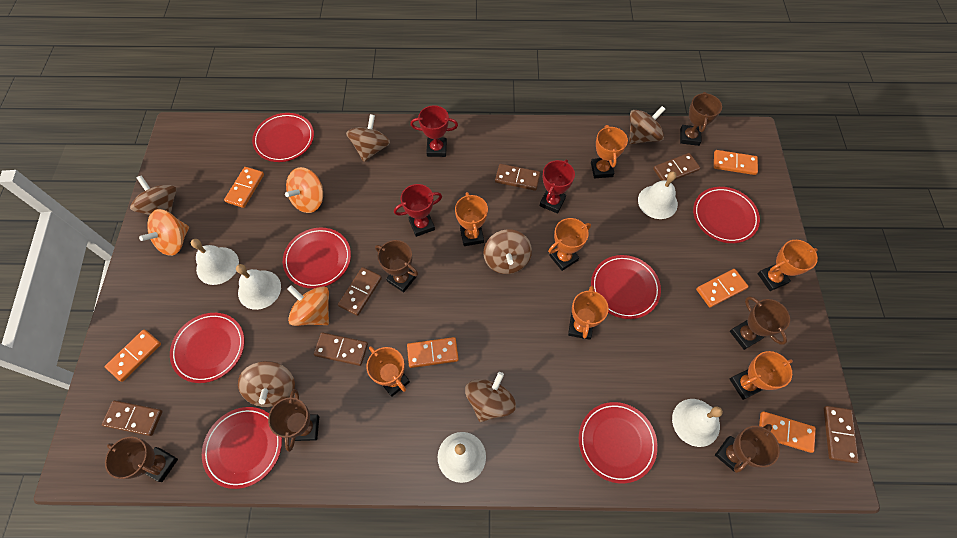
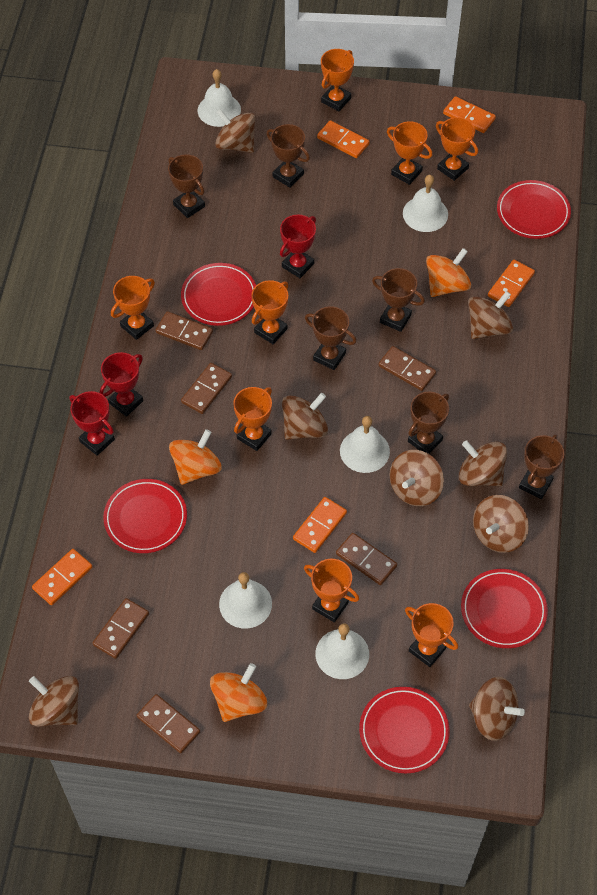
brown spinning top: 6 -> 8
orange domino: 6 -> 5
orange trophy: 7 -> 8
red plate: 7 -> 5

